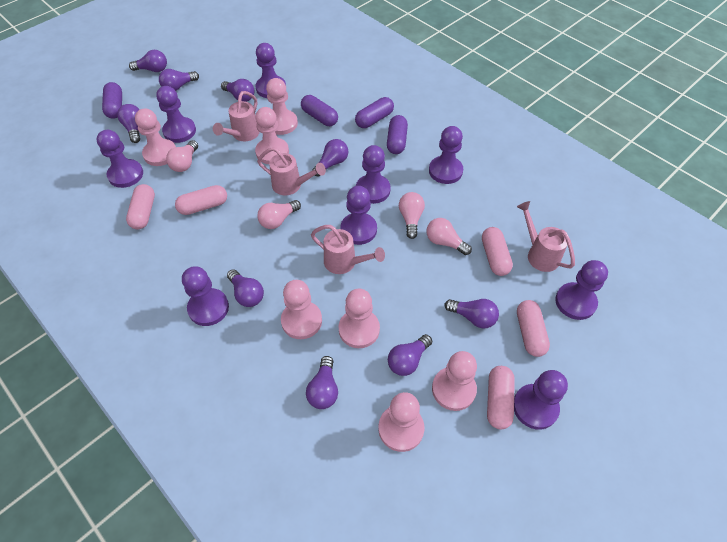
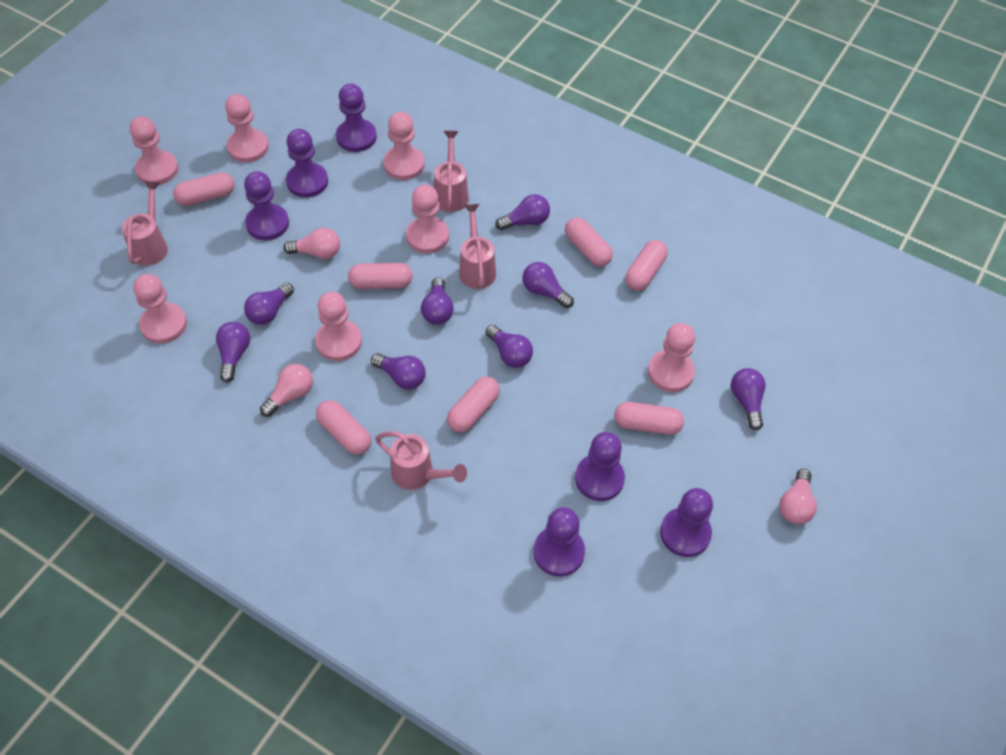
pink capsule: 5 -> 7
pink light bulb: 4 -> 3
purple capsule: 4 -> 0
purple light bulb: 9 -> 8
purple pawn: 9 -> 6

